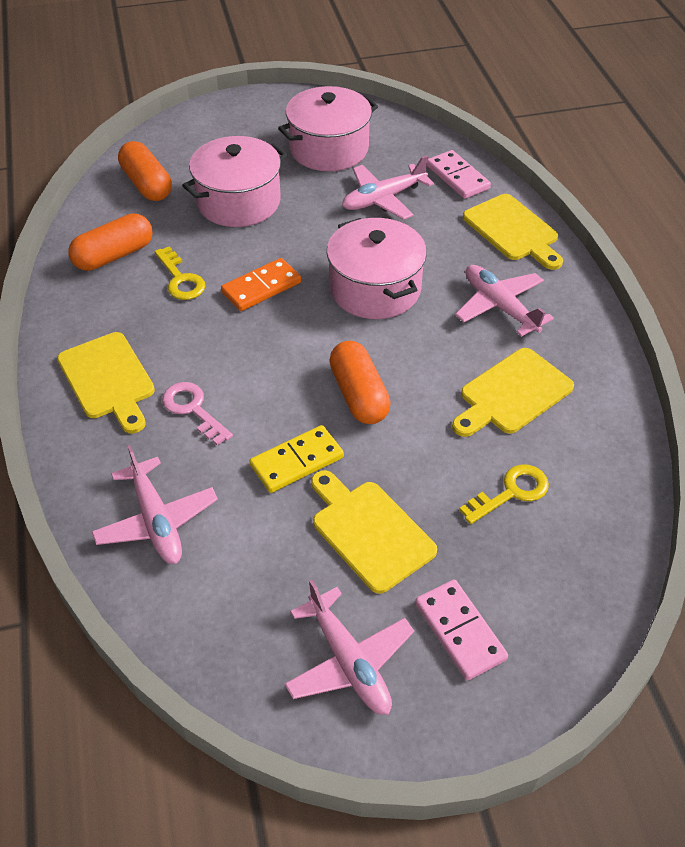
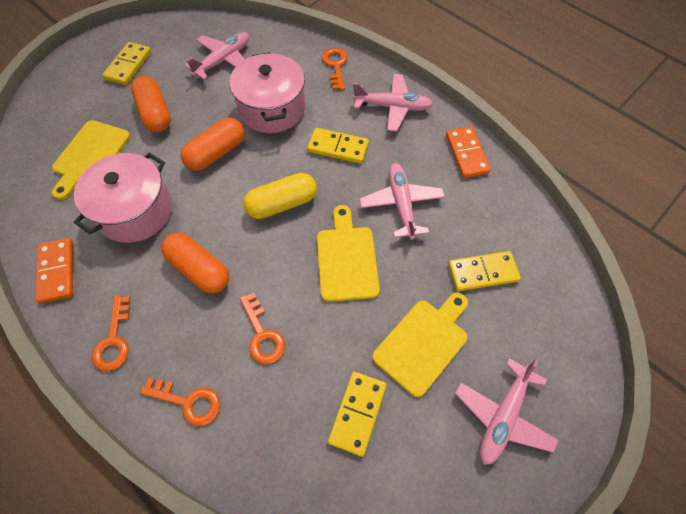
orange domino: 1 -> 2
orange key: 0 -> 4
pink domino: 2 -> 0
pink key: 1 -> 0
pink pot: 3 -> 2
yellow capsule: 0 -> 1
yellow cutting board: 4 -> 3
yellow domino: 1 -> 4
yellow key: 2 -> 0

